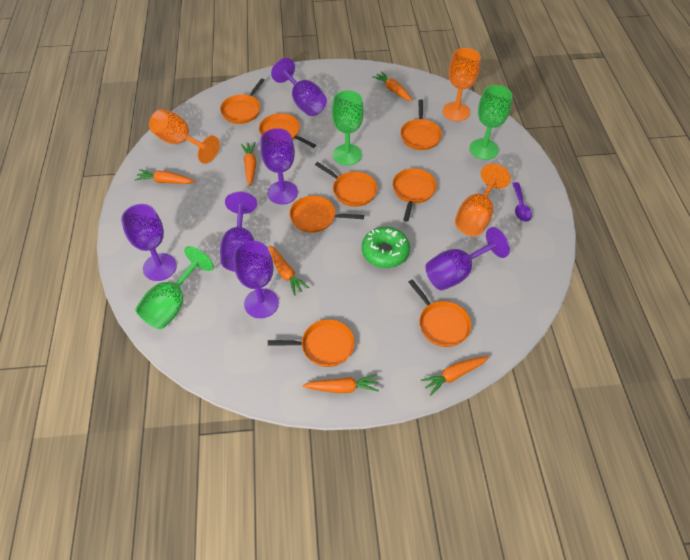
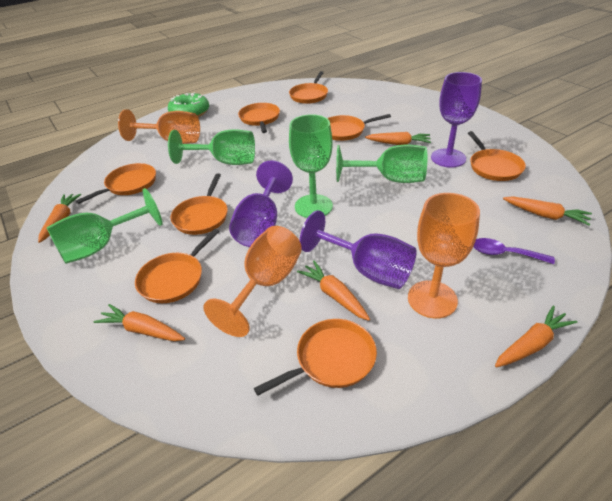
green goblet: 3 -> 4
purple goblet: 6 -> 3

